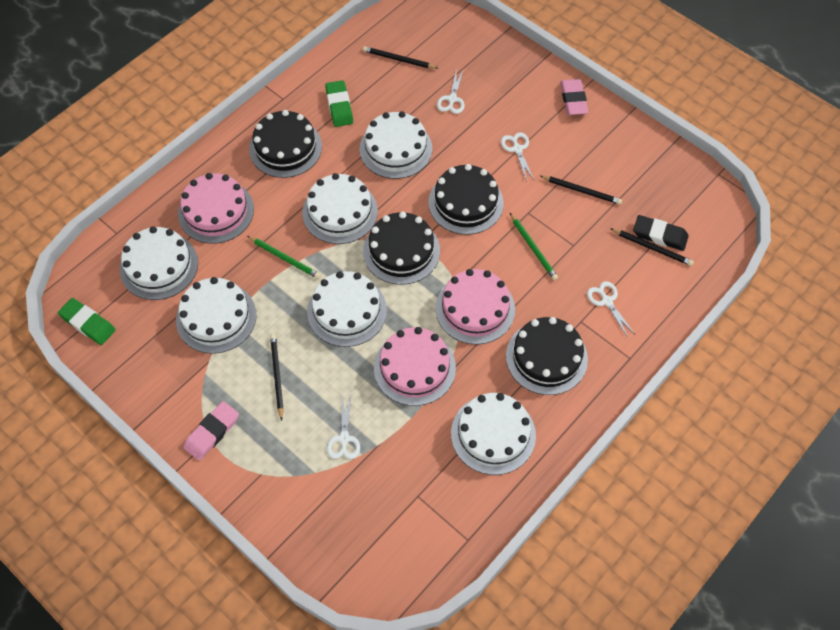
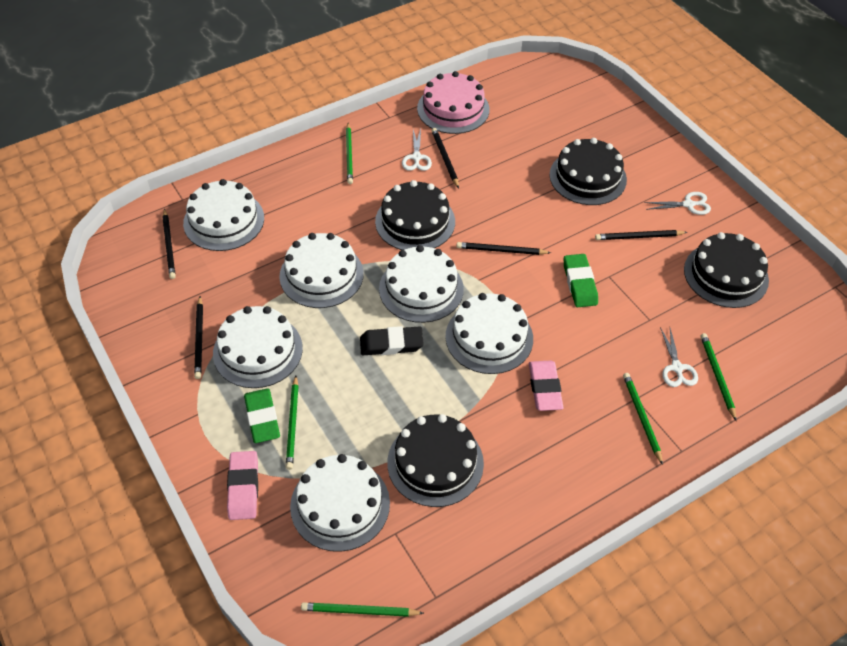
black pencil: 4 -> 5
green pencil: 2 -> 5
pink cake: 3 -> 1
white scissors: 4 -> 3

